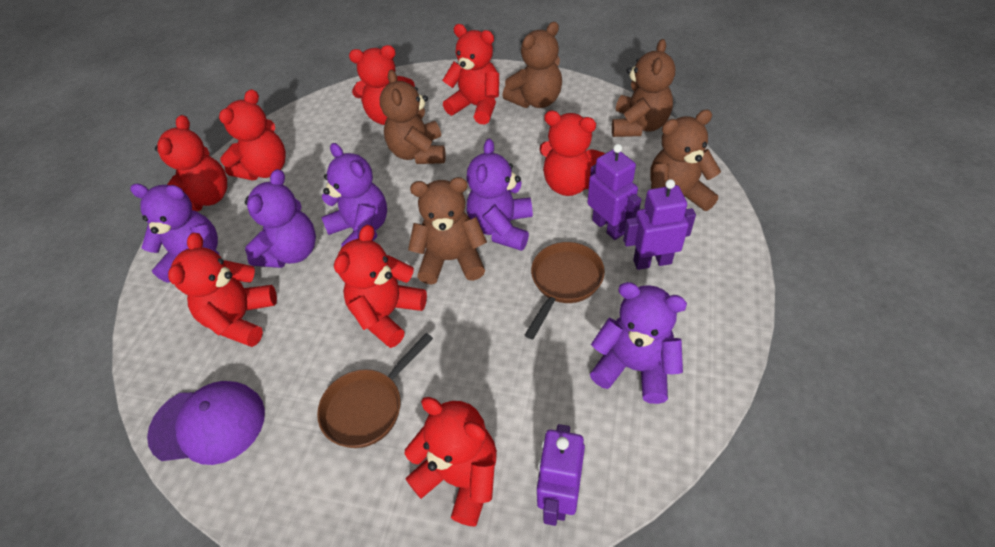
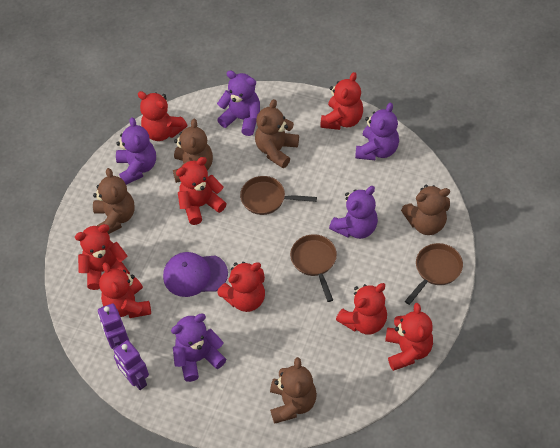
brown pan: 2 -> 3
purple robot: 3 -> 2

